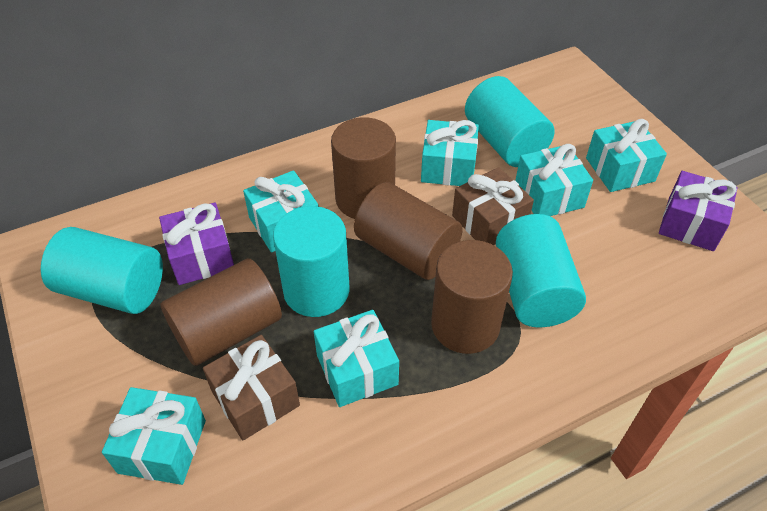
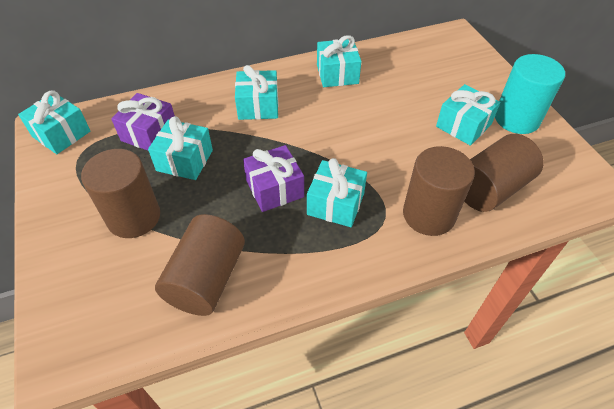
brown gift: 2 -> 0
turquoise cylinder: 4 -> 1

